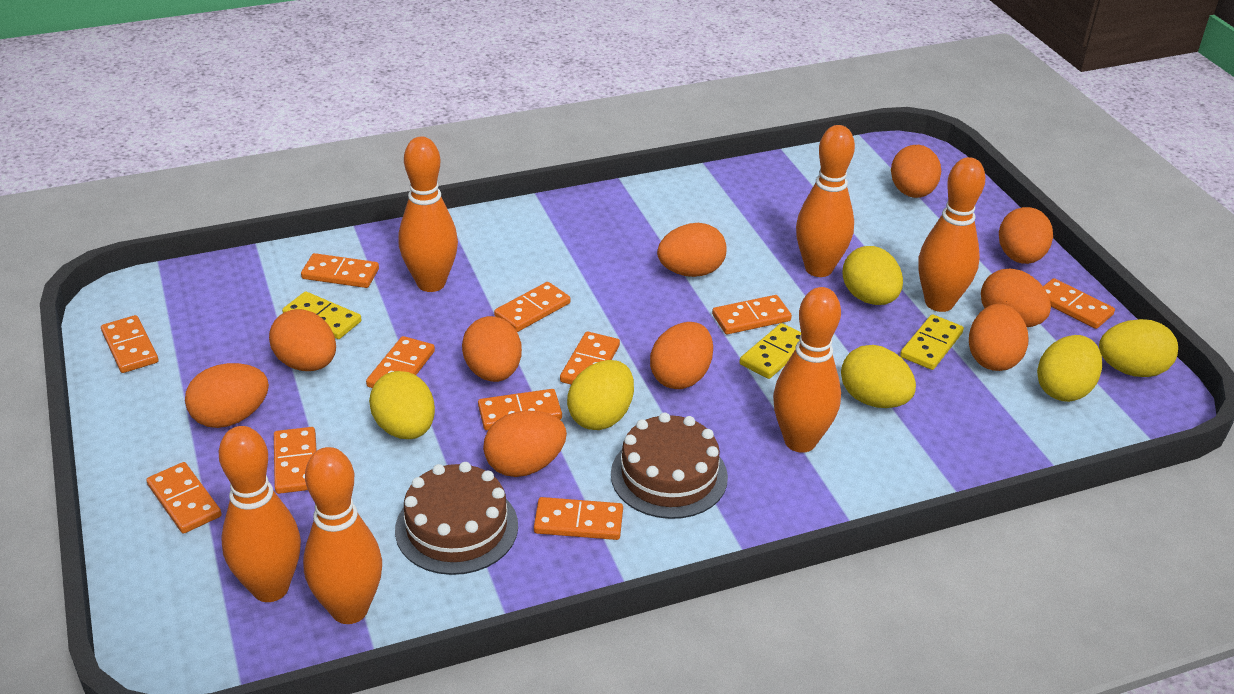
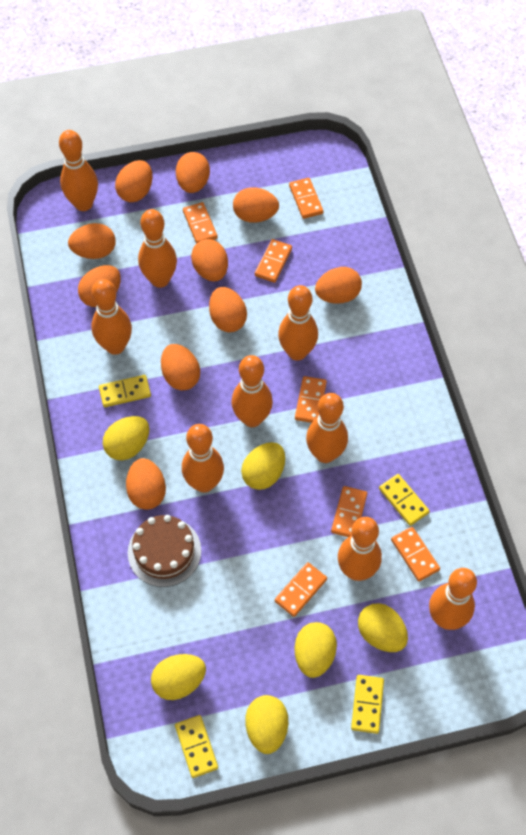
brown cake: 2 -> 1
orange bowling pin: 6 -> 9
orange domino: 11 -> 7
yellow domino: 3 -> 4

